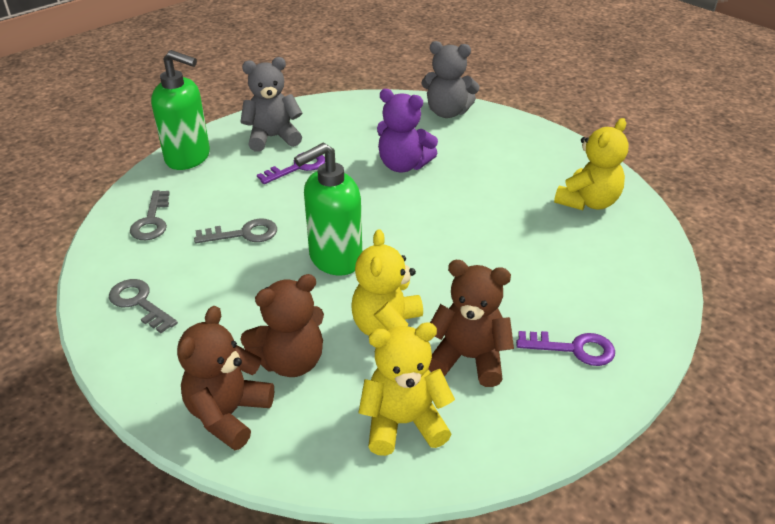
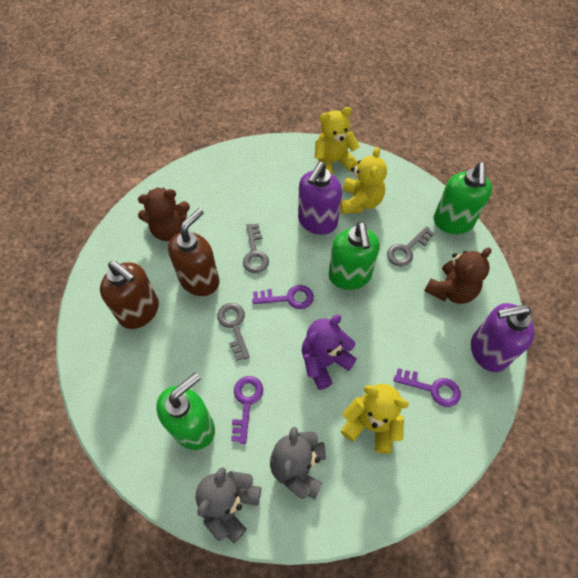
brown soap dispenser: 0 -> 2
brown teddy bear: 3 -> 2
green soap dispenser: 2 -> 3
purple key: 2 -> 3
purple soap dispenser: 0 -> 2

